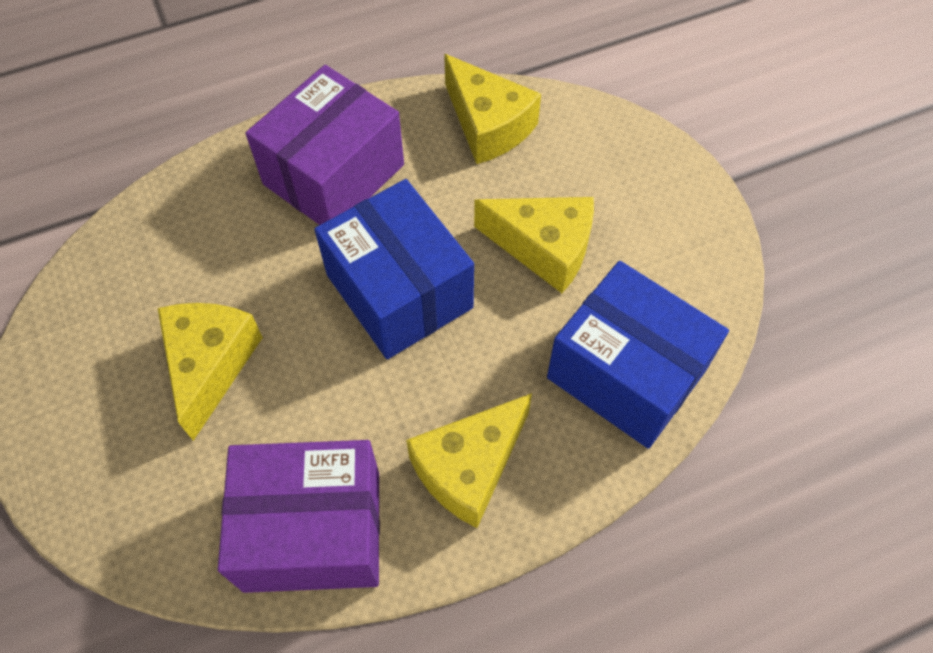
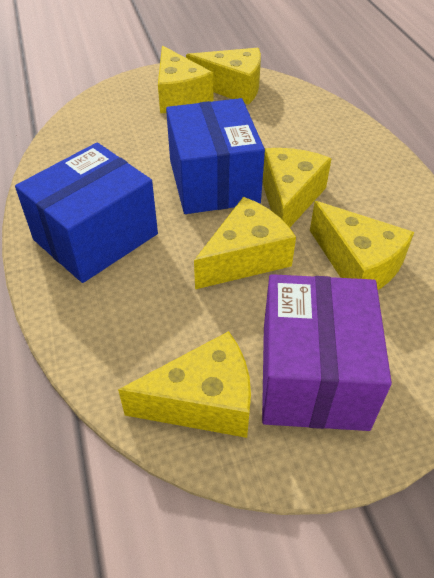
purple box: 2 -> 1
yellow cheese: 4 -> 6

